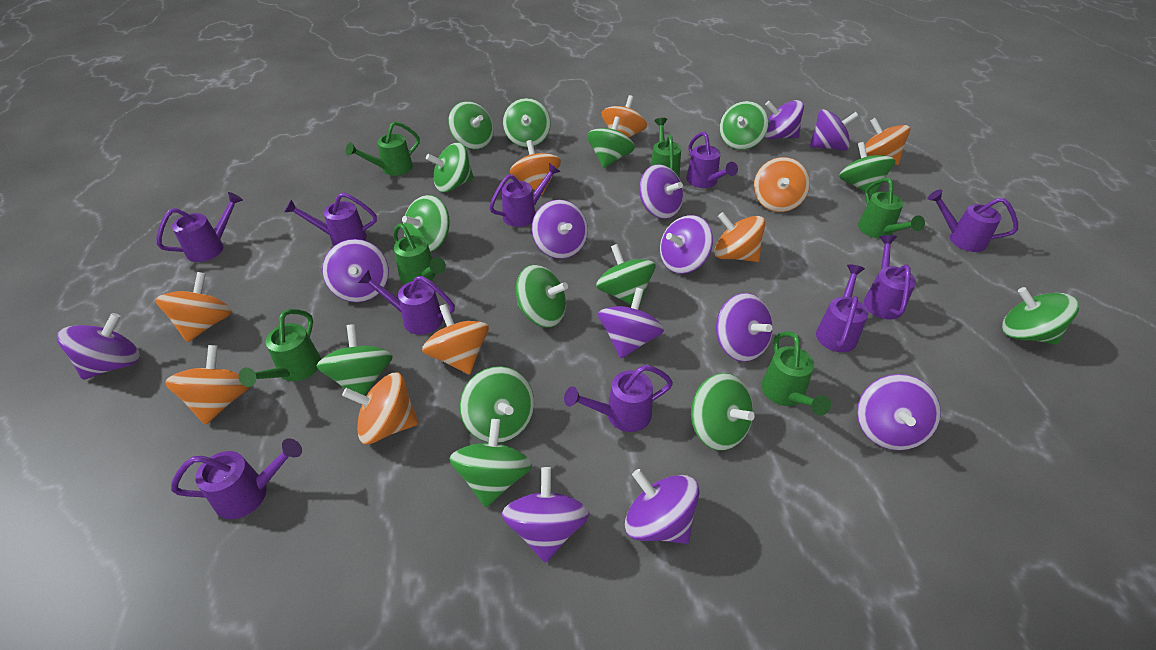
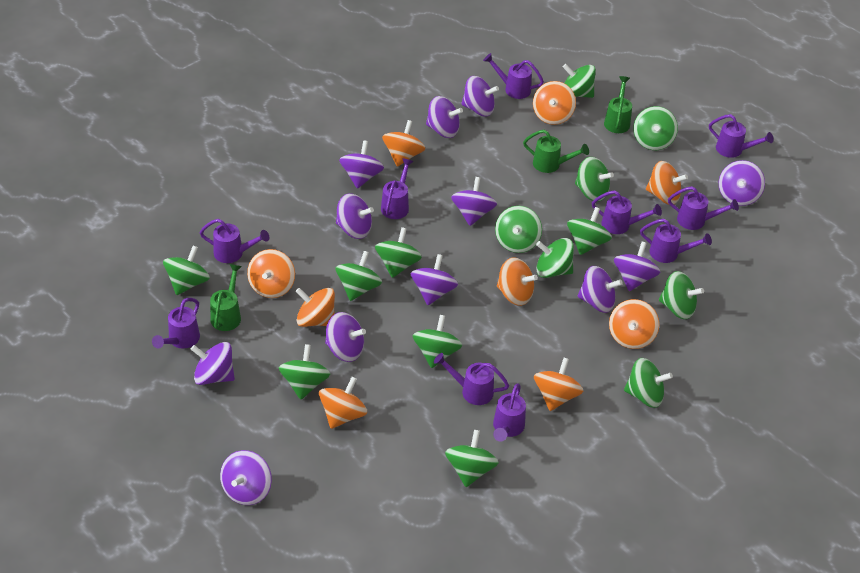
green watering can: 6 -> 3

